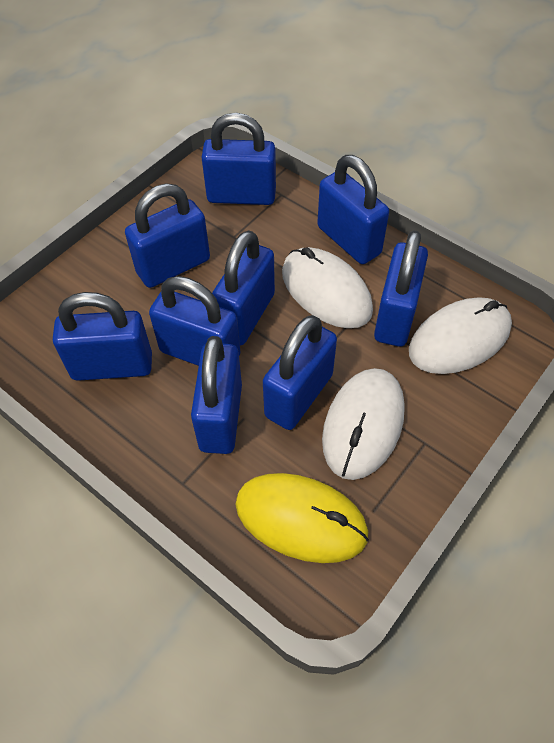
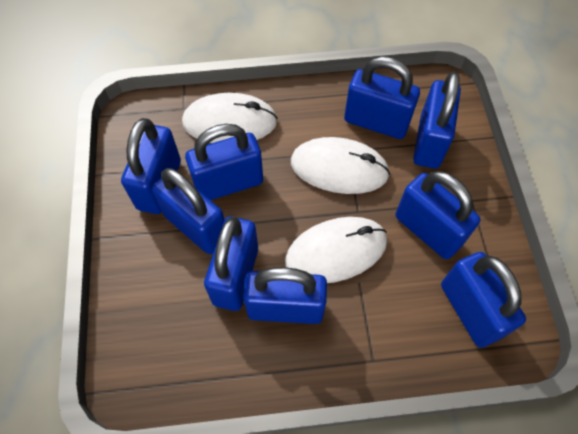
yellow mouse: 1 -> 0

